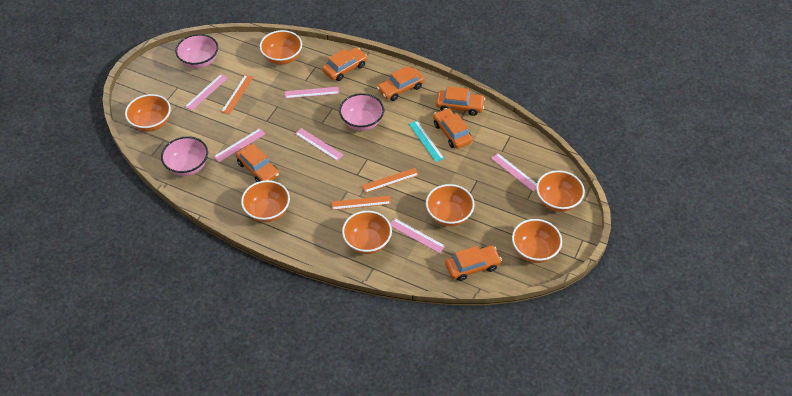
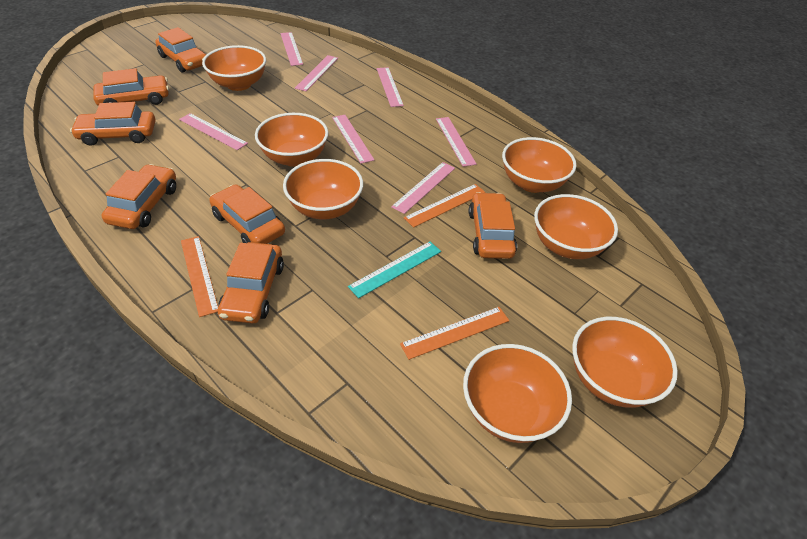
orange car: 6 -> 7
pink bowl: 3 -> 0
pink ruler: 6 -> 7

